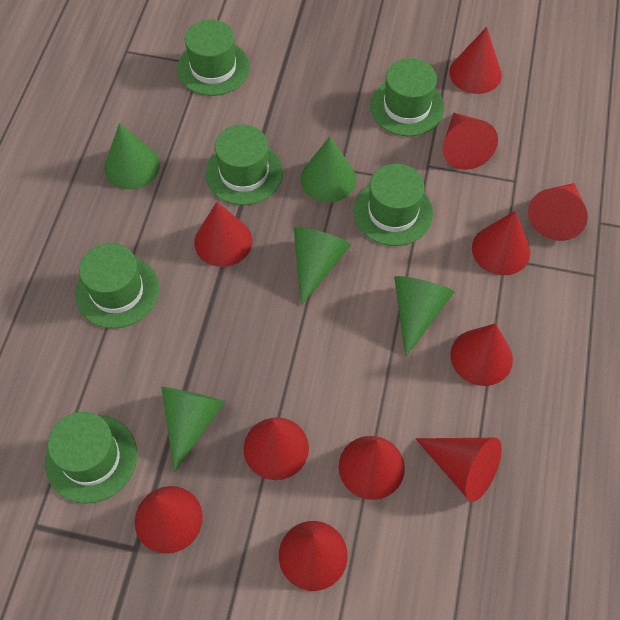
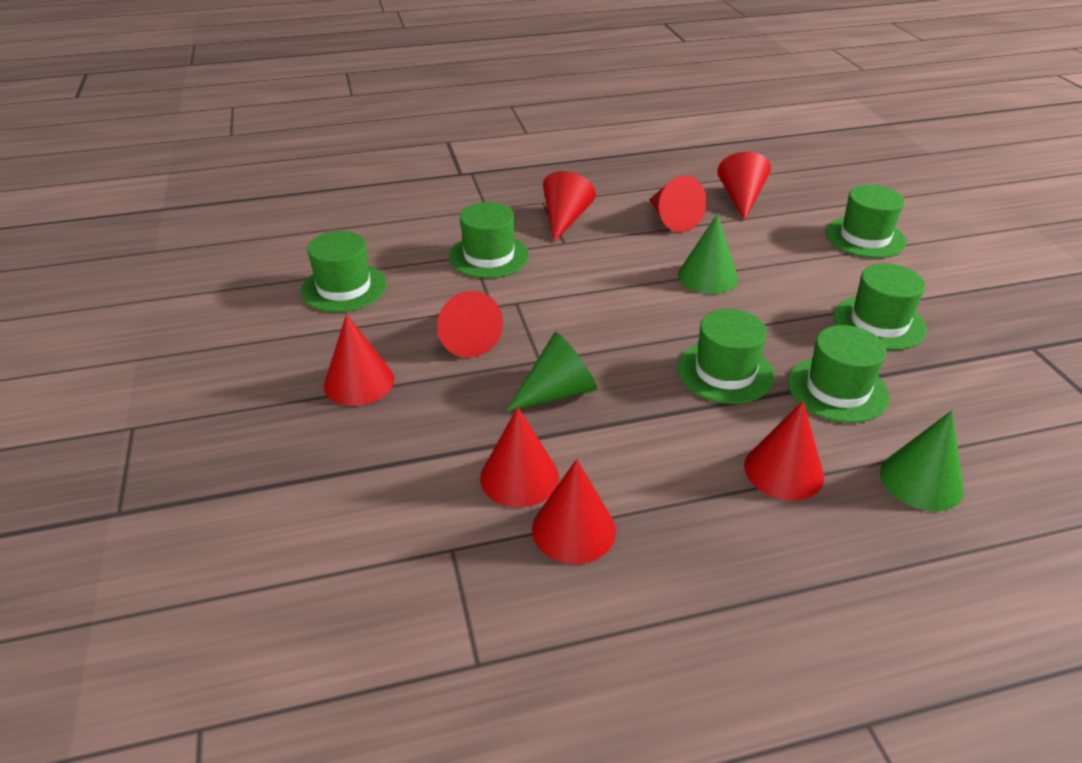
green cone: 5 -> 3
red cone: 11 -> 8

